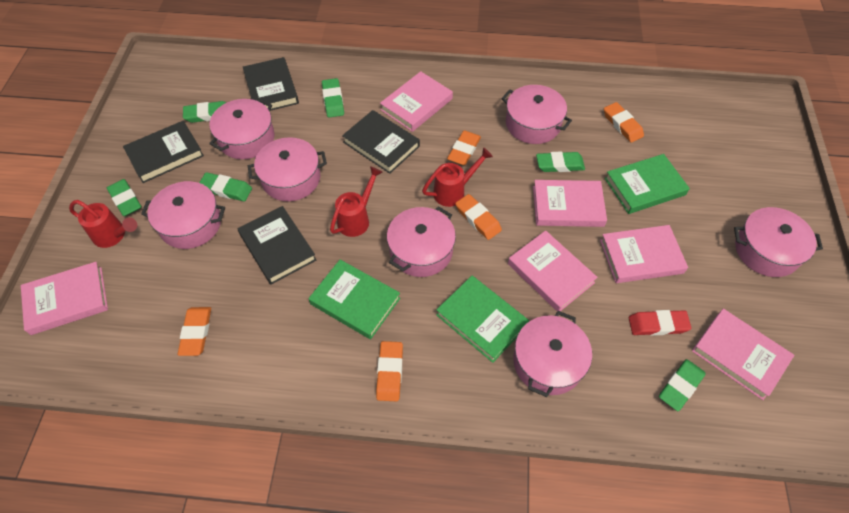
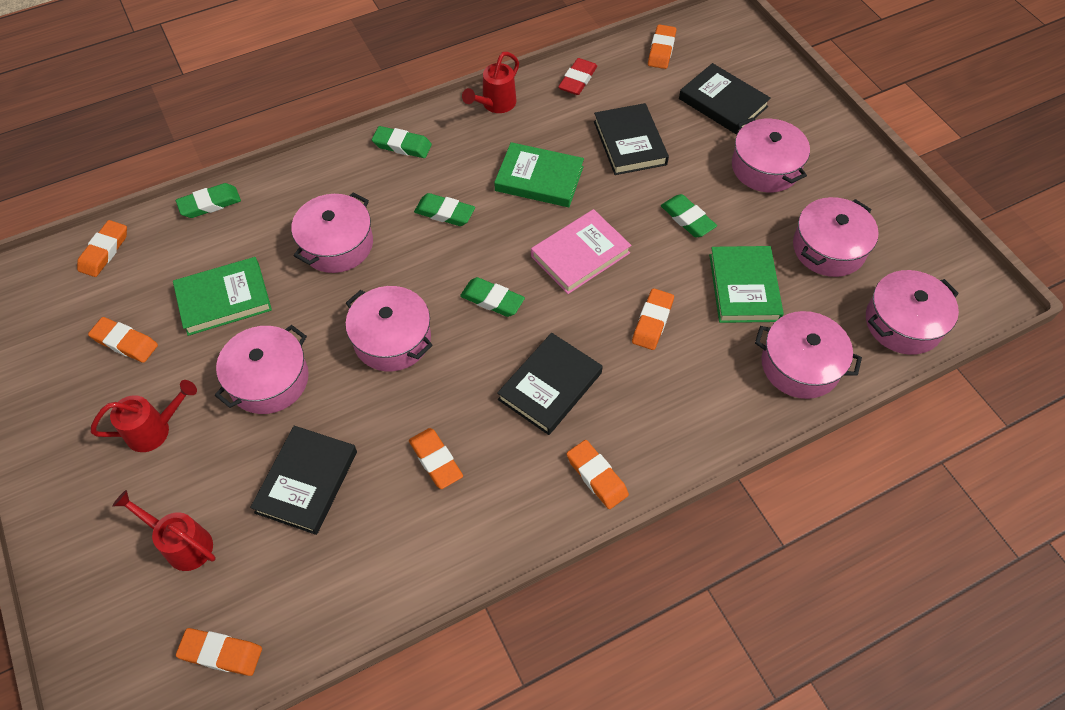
green eraser: 6 -> 5
orange eraser: 5 -> 7
pink book: 6 -> 1

